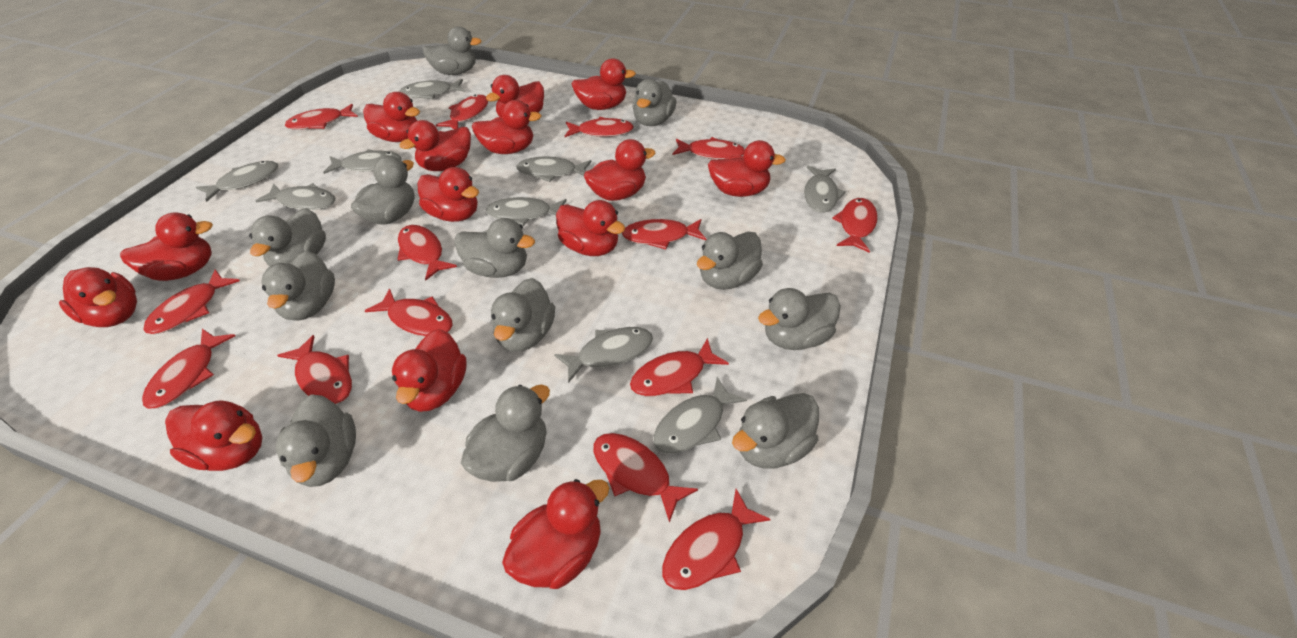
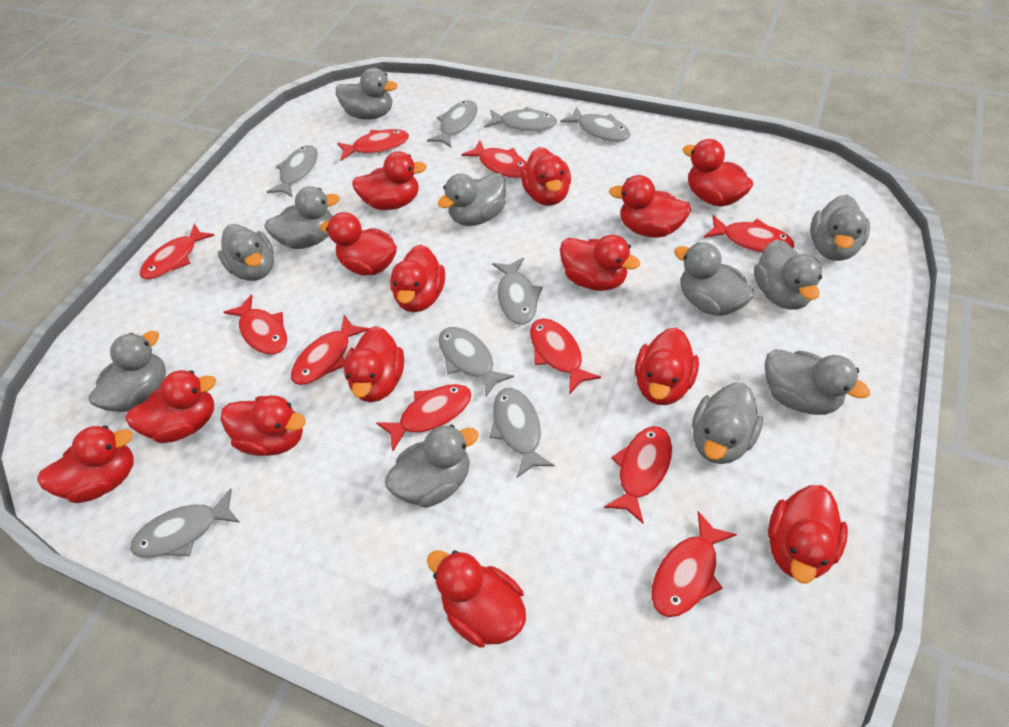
grey duck: 12 -> 11
grey fish: 9 -> 8
red fish: 14 -> 10

